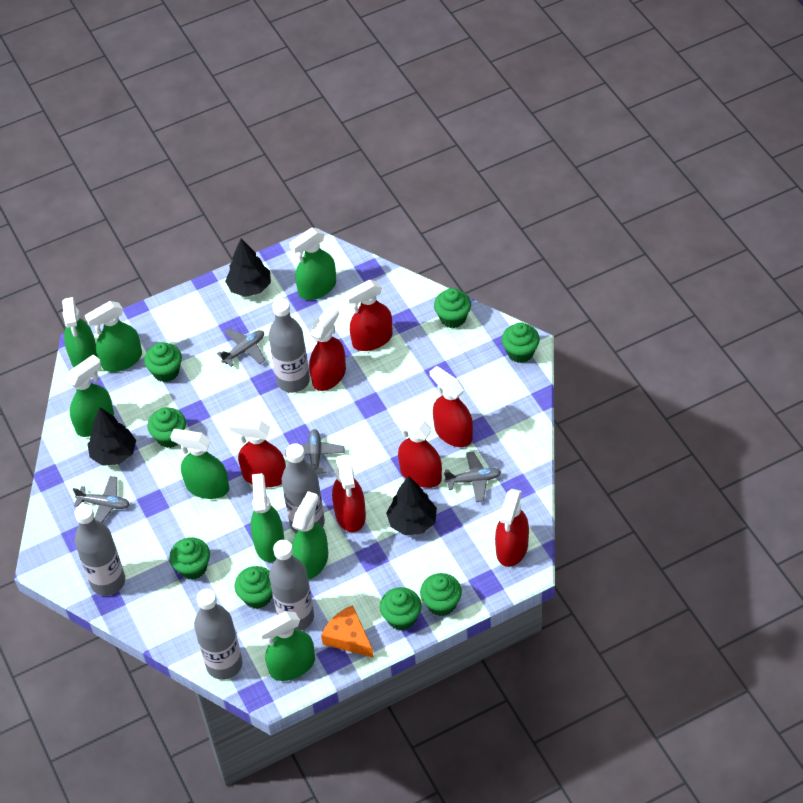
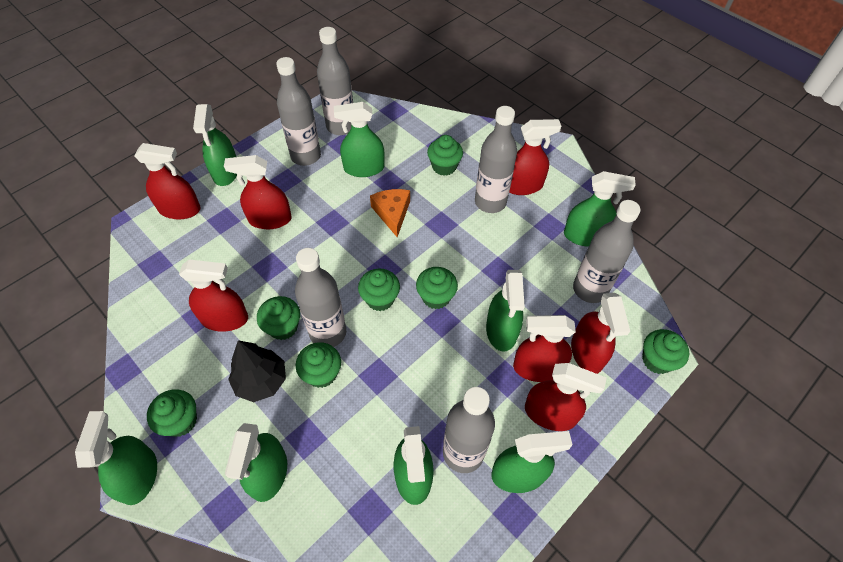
black tree: 3 -> 1
green cupcake: 8 -> 7
grey bottle: 5 -> 6
grey plane: 4 -> 0

